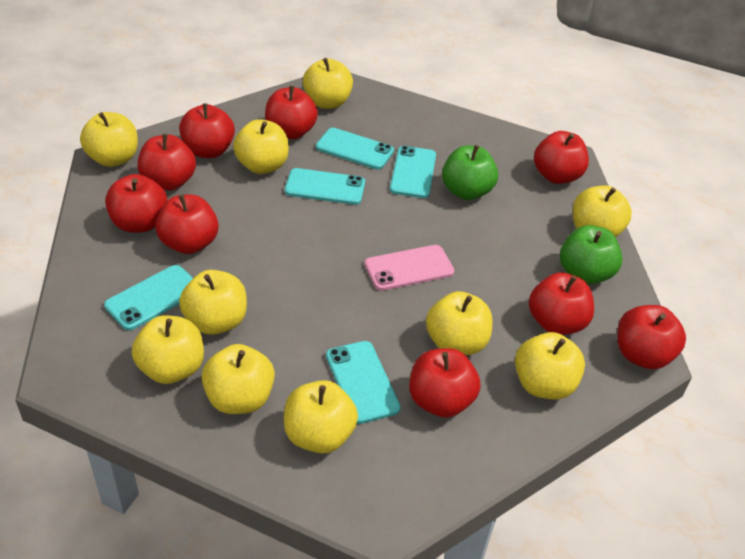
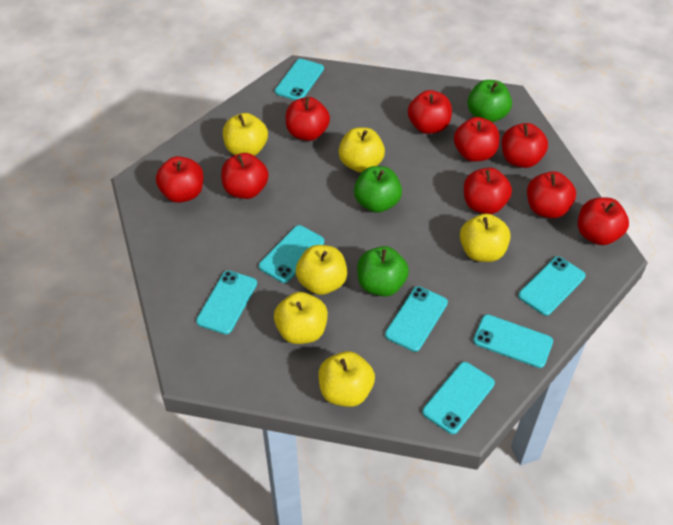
green apple: 2 -> 3
pink phone: 1 -> 0
turquoise phone: 5 -> 7
yellow apple: 10 -> 6

